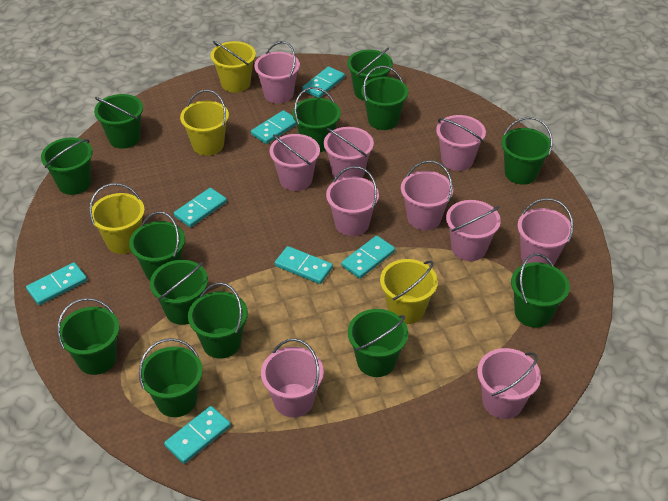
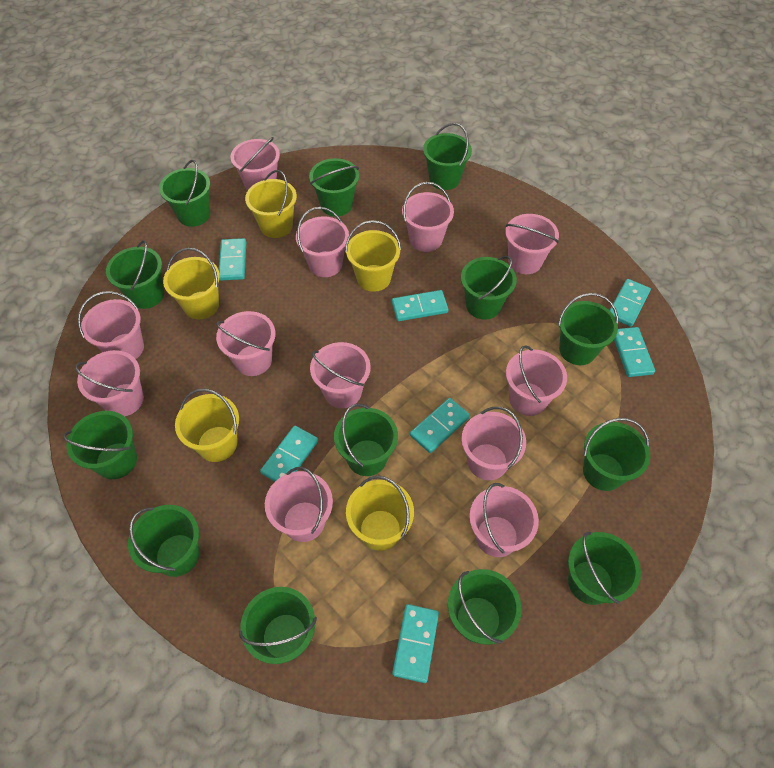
pink bucket: 10 -> 12
yellow bucket: 4 -> 5

